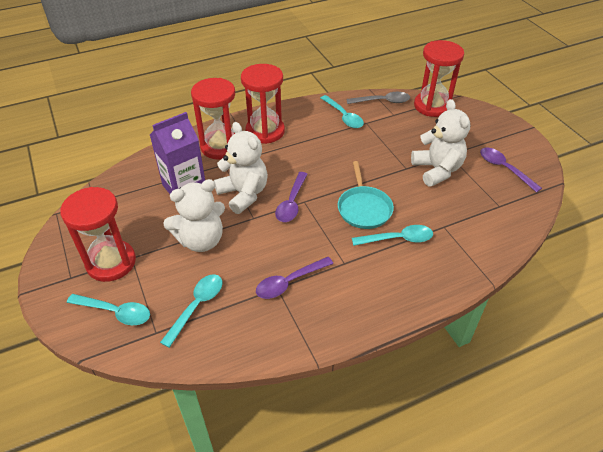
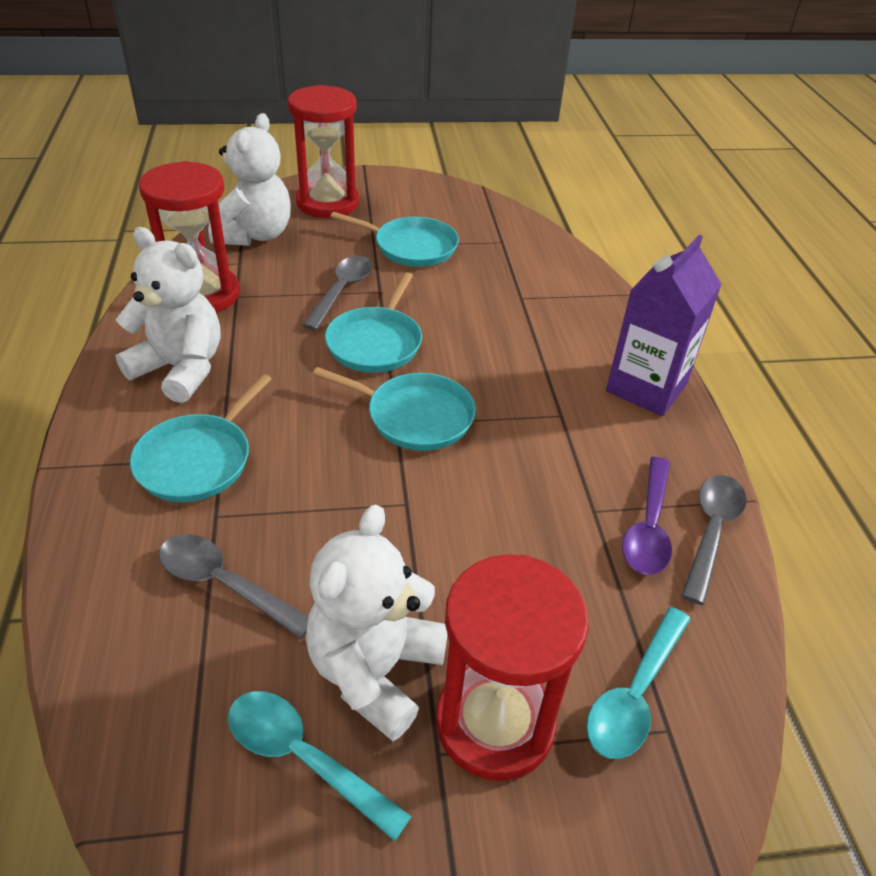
grey spoon: 1 -> 3
purple spoon: 3 -> 1
red hourglass: 4 -> 3
turquoise pan: 1 -> 4
turquoise spoon: 4 -> 2

